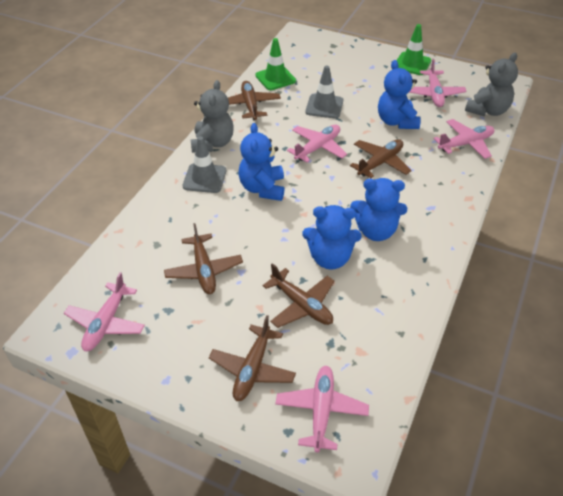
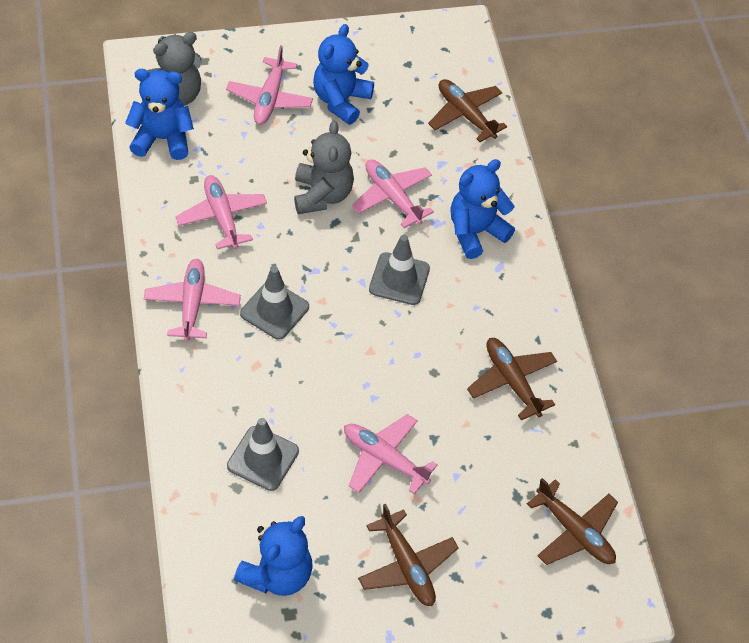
brown plane: 5 -> 4
green traffic cone: 2 -> 0
grey traffic cone: 2 -> 3

